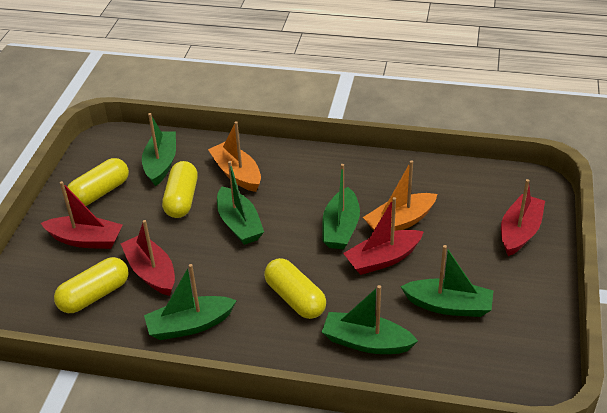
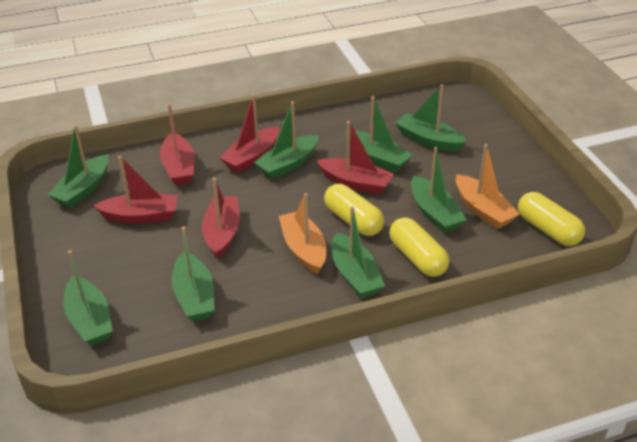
green boat: 6 -> 8
red boat: 4 -> 5
yellow capsule: 4 -> 3

